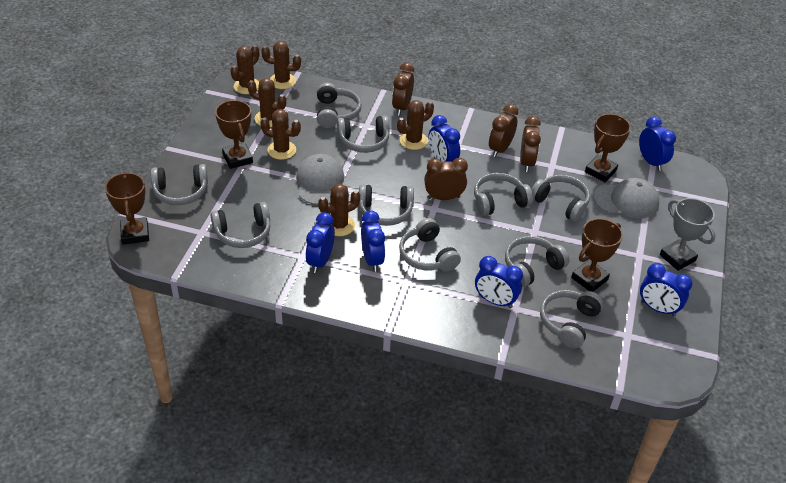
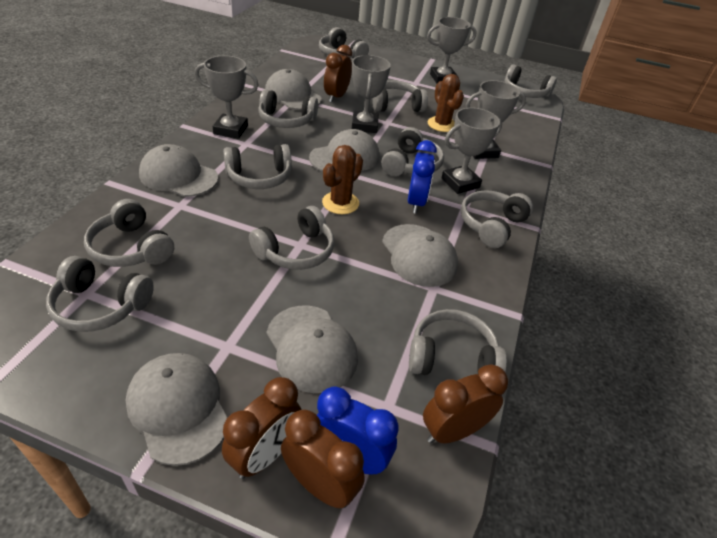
blue clock: 6 -> 2
brown cactus: 6 -> 2
brown trophy: 4 -> 0
grey cap: 2 -> 6
grey headphones: 10 -> 11
grey trophy: 1 -> 5

